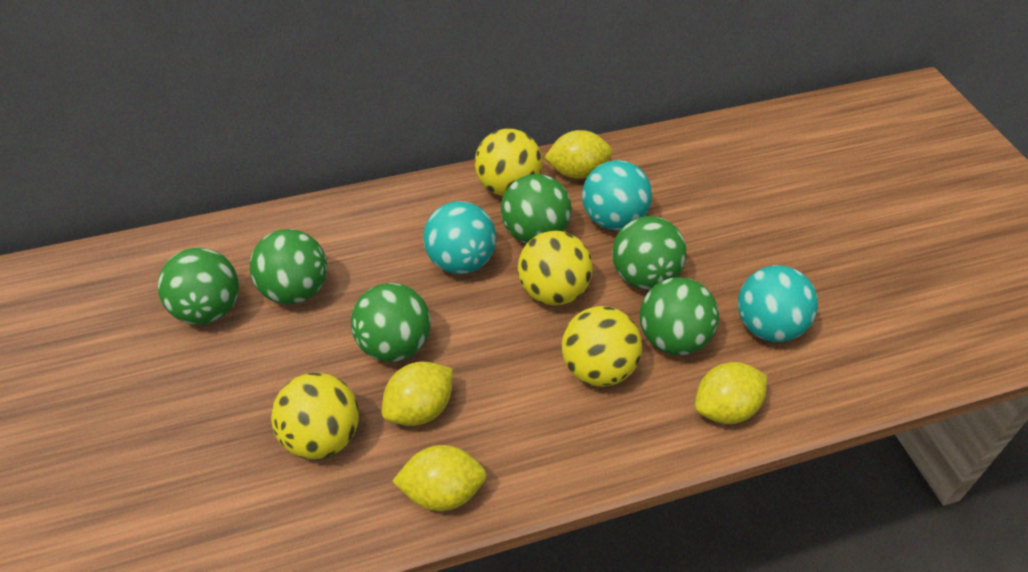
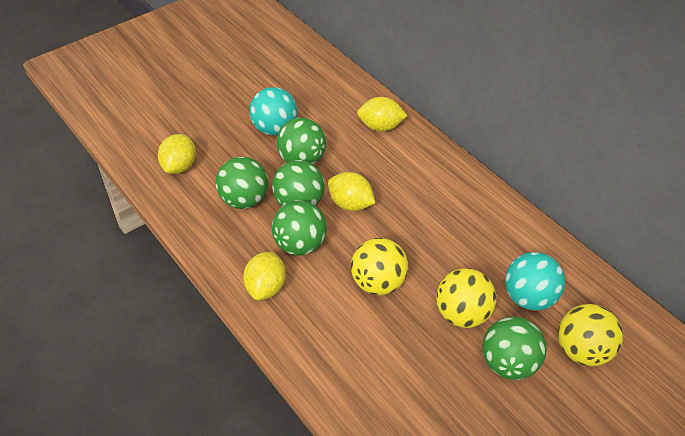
green ball: 6 -> 5
turquoise ball: 3 -> 2
yellow ball: 4 -> 3

